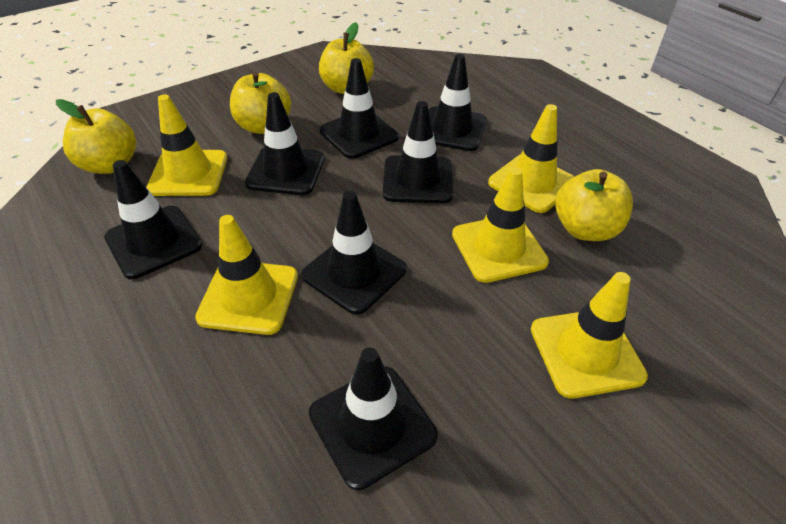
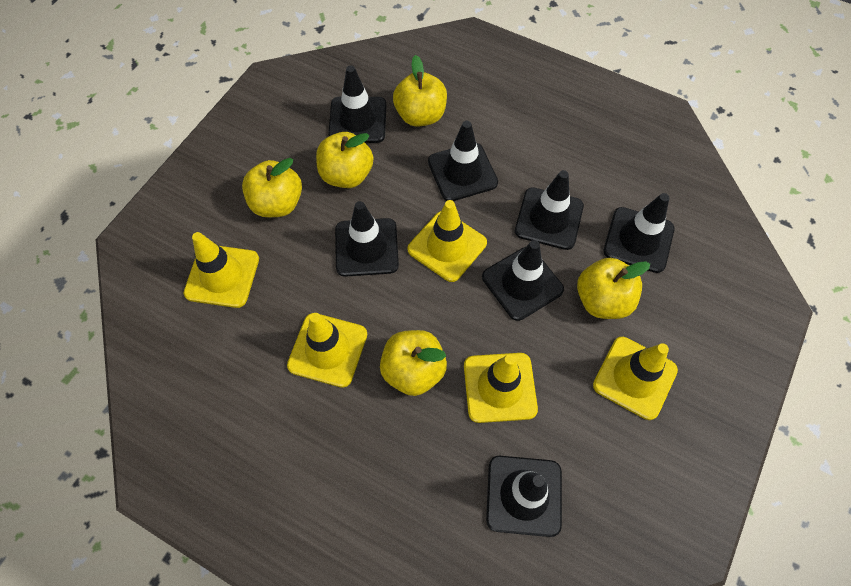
yellow apple: 4 -> 5

